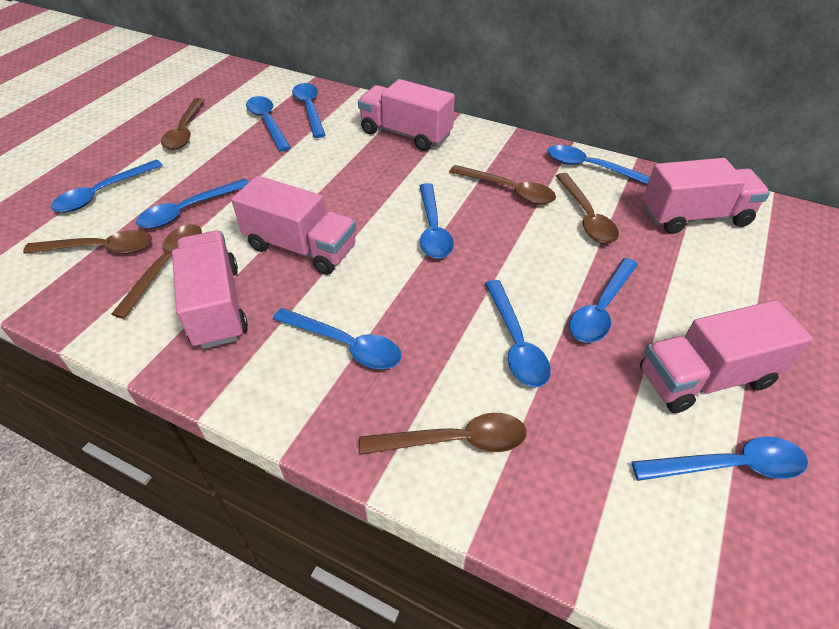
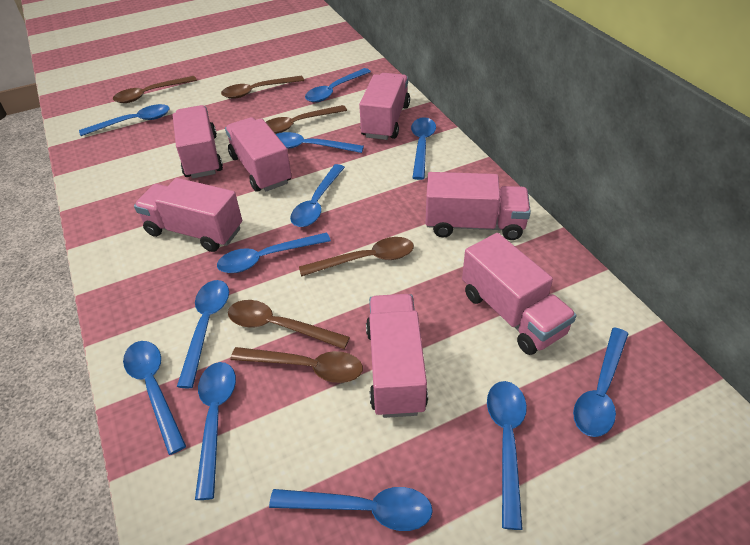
blue spoon: 10 -> 12
pink truck: 5 -> 7

